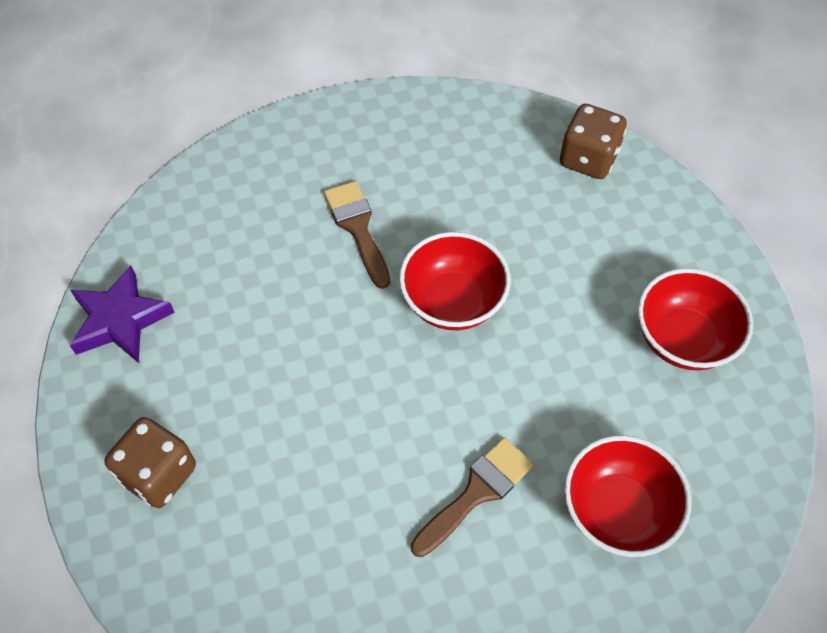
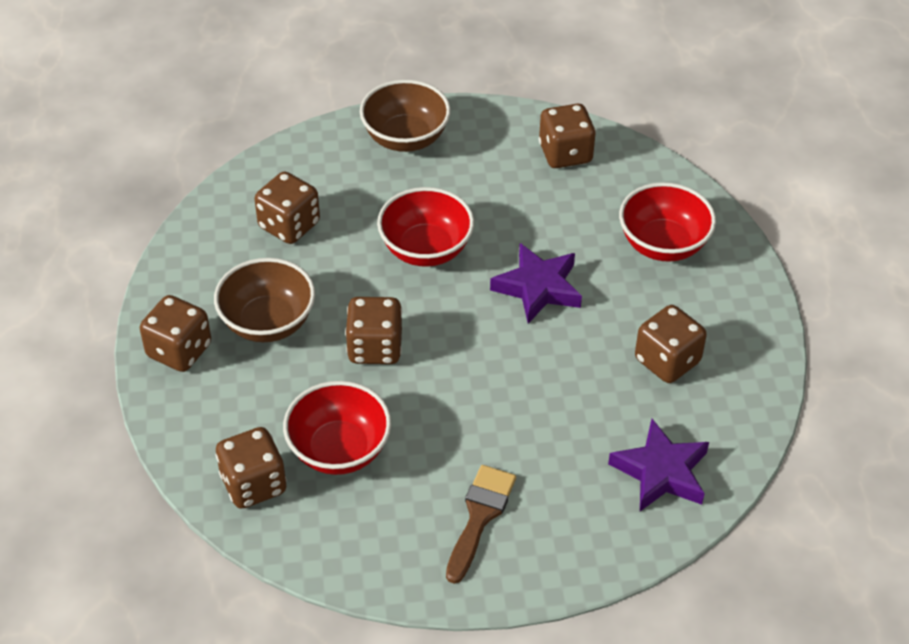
brown bowl: 0 -> 2
brown brush: 2 -> 1
brown dice: 2 -> 6
purple star: 1 -> 2

